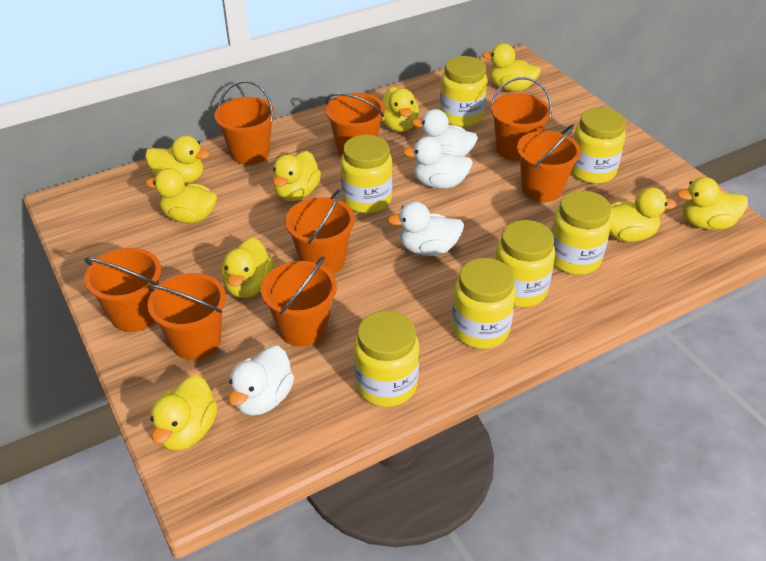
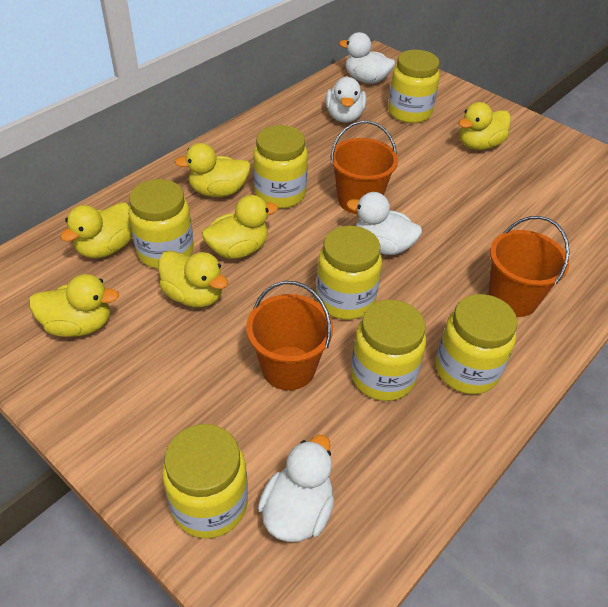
orange bucket: 8 -> 3
yellow duck: 9 -> 6

